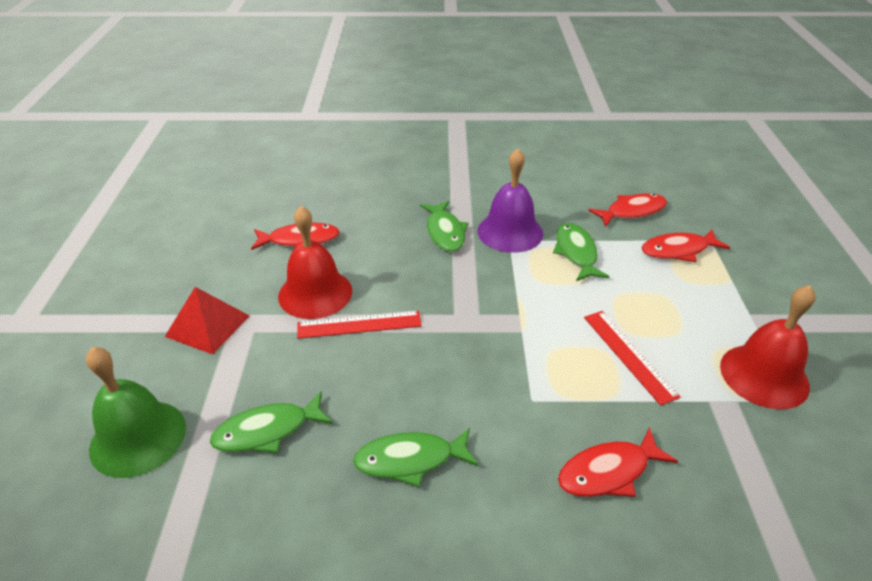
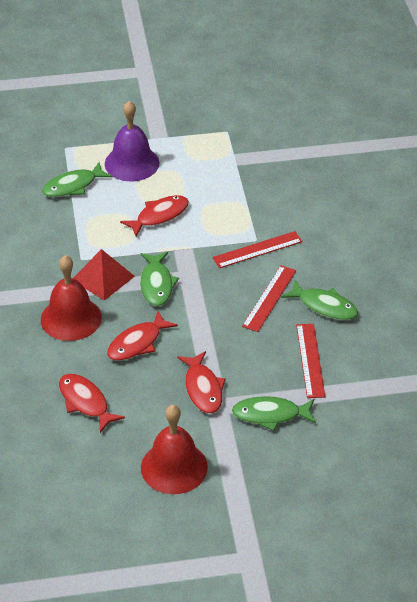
green bell: 1 -> 0
red ruler: 2 -> 3

